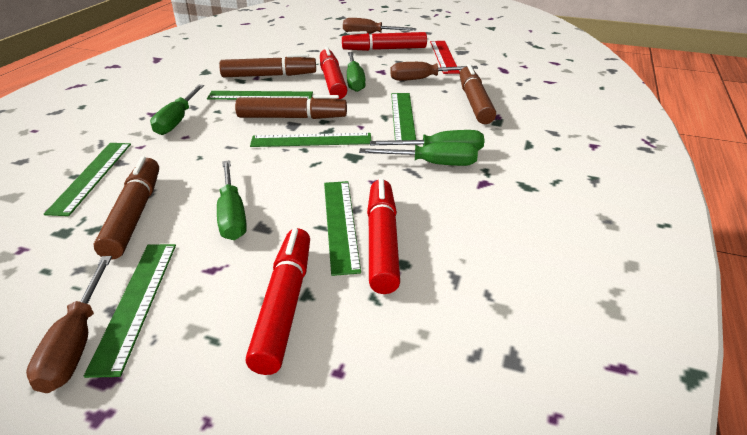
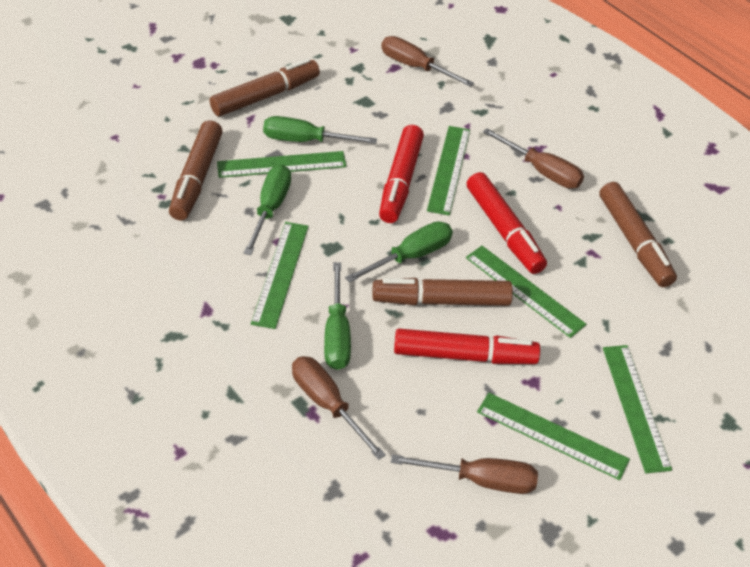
brown screwdriver: 3 -> 4
green screwdriver: 5 -> 4
red marker: 4 -> 3
red ruler: 1 -> 0

